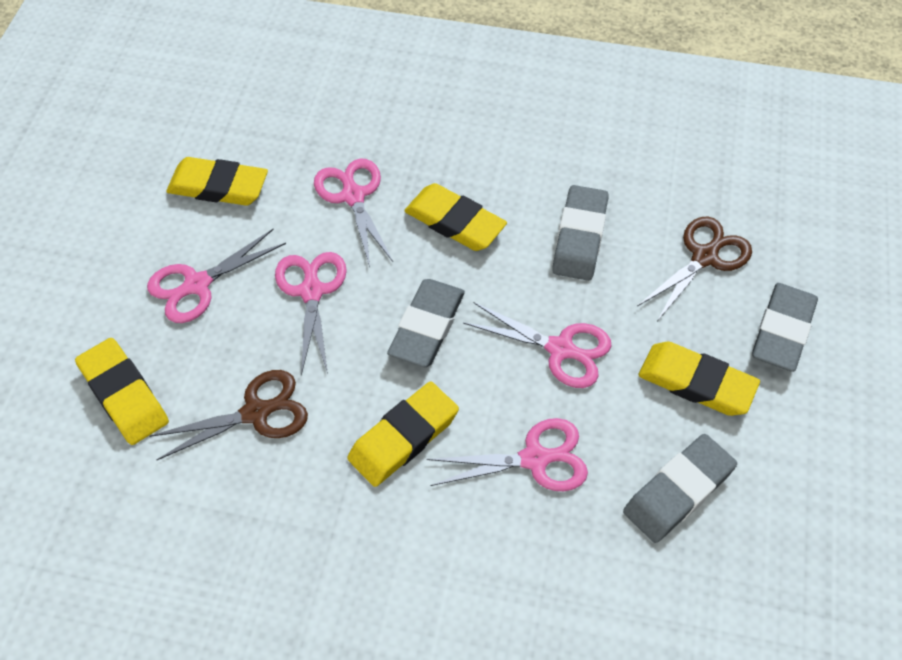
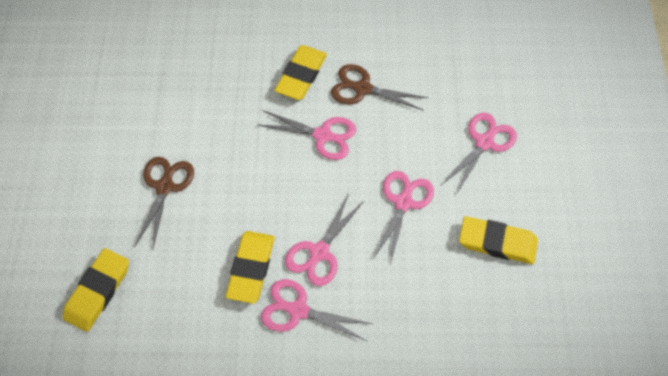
grey eraser: 4 -> 0
yellow eraser: 5 -> 4

